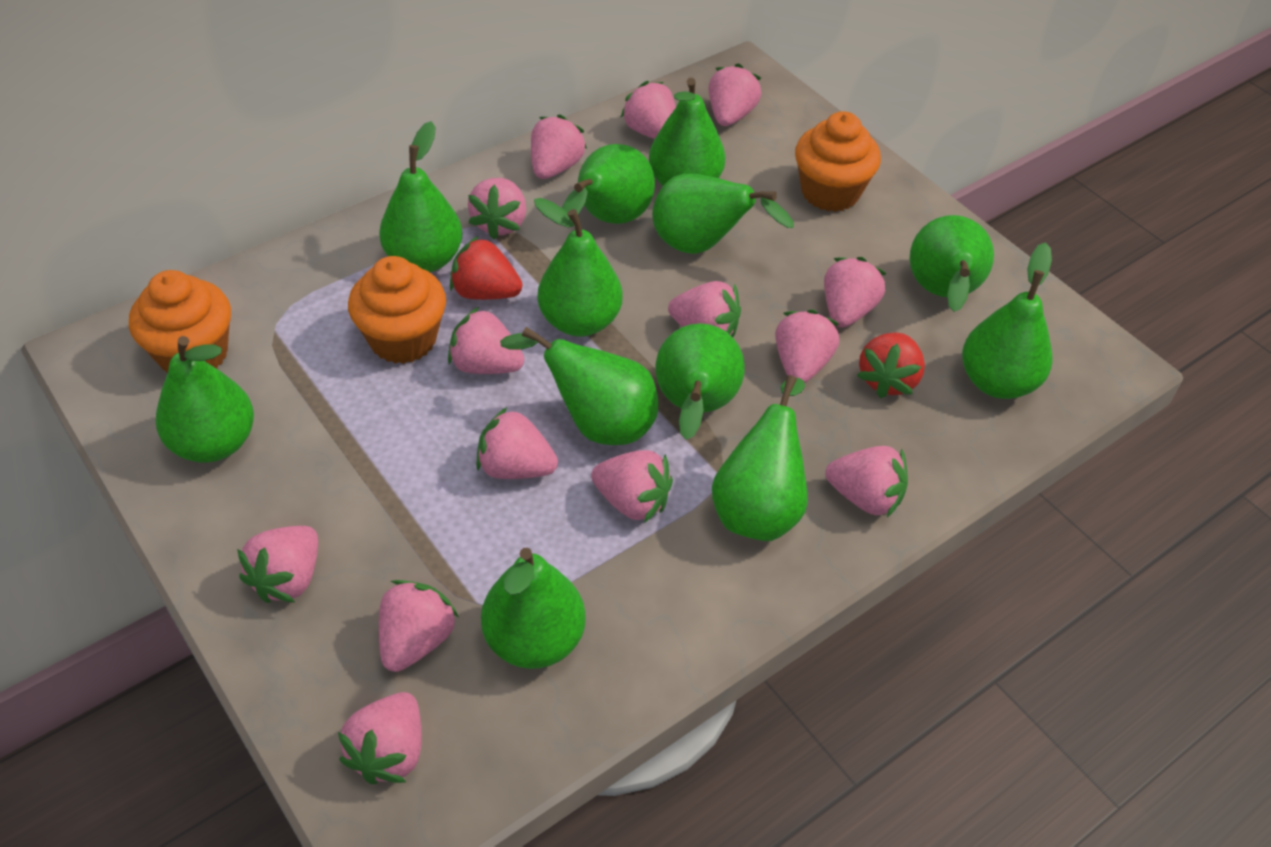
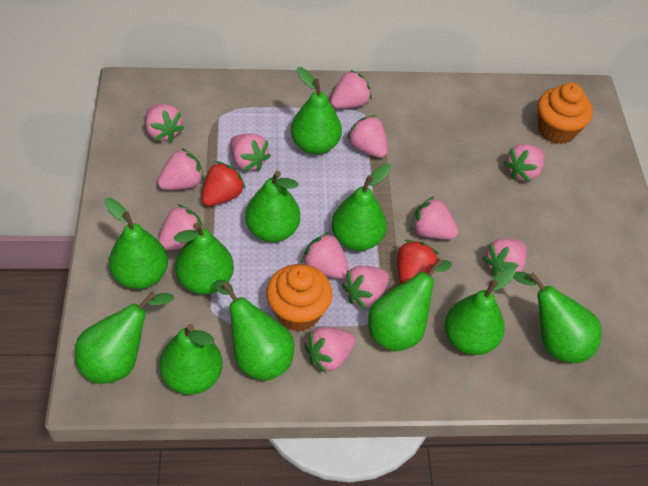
green pear: 12 -> 11
orange cupcake: 3 -> 2
pink strawberry: 14 -> 12

